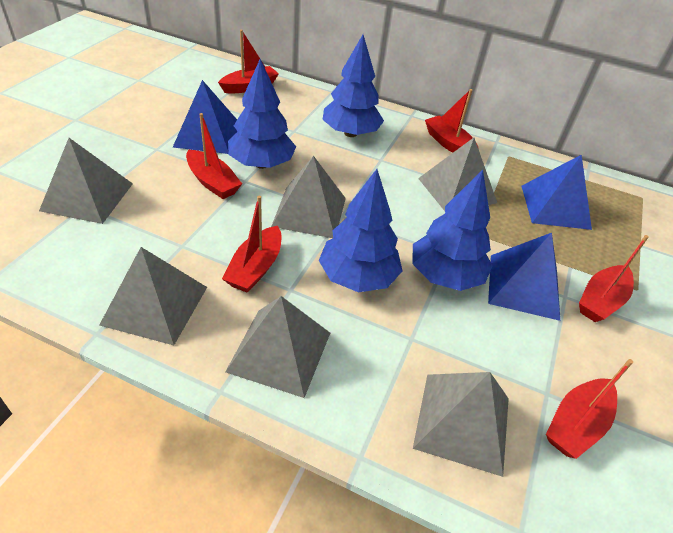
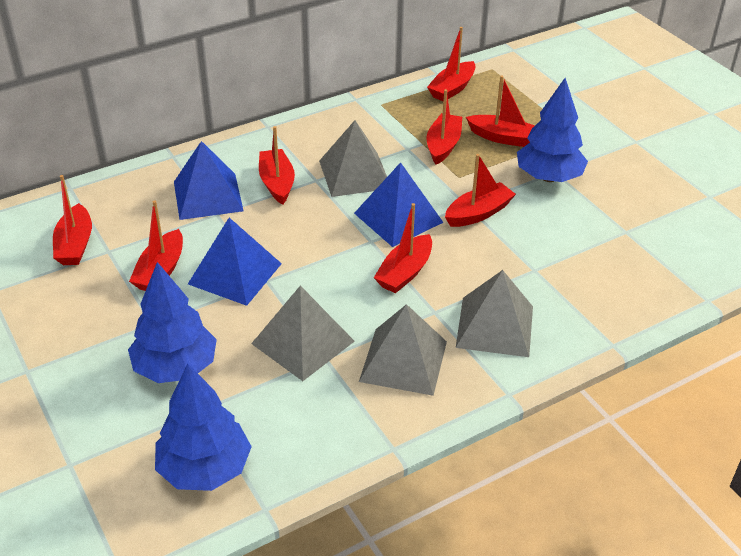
blue tree: 4 -> 3
grey pyramid: 6 -> 4
red boat: 6 -> 8

